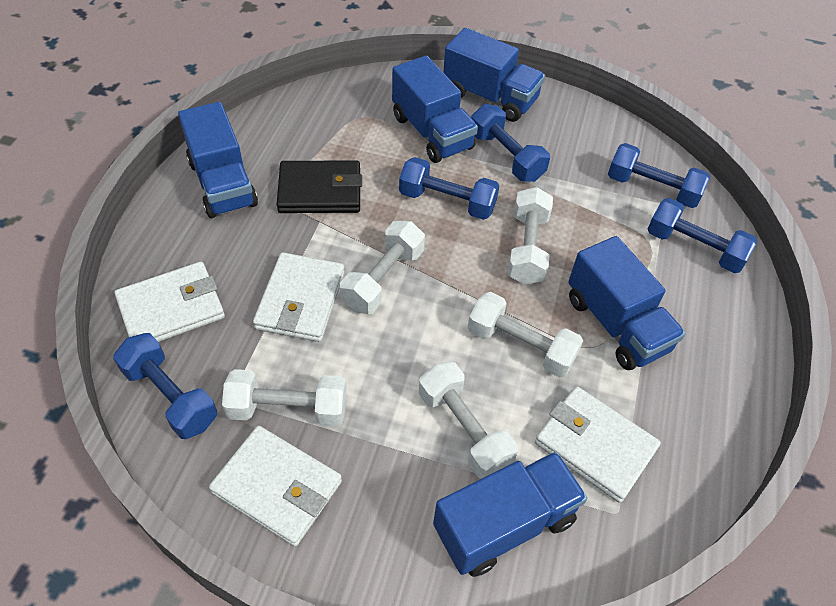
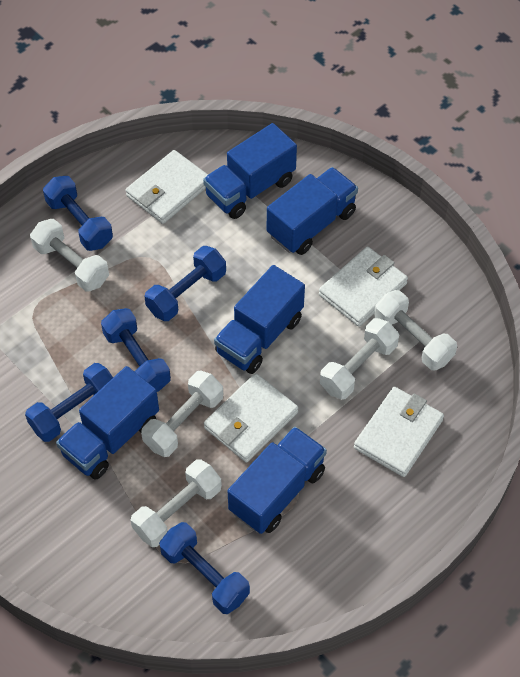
black wallet: 1 -> 0

